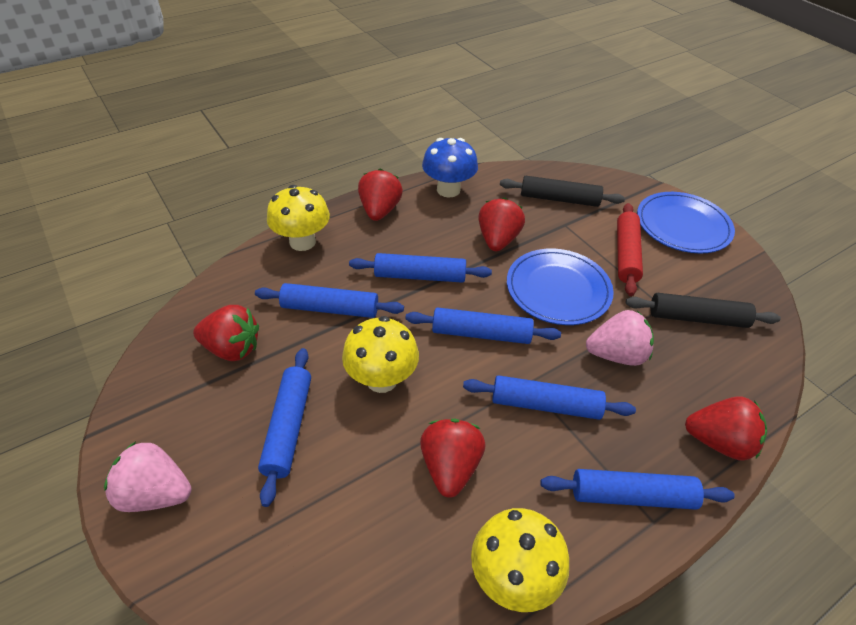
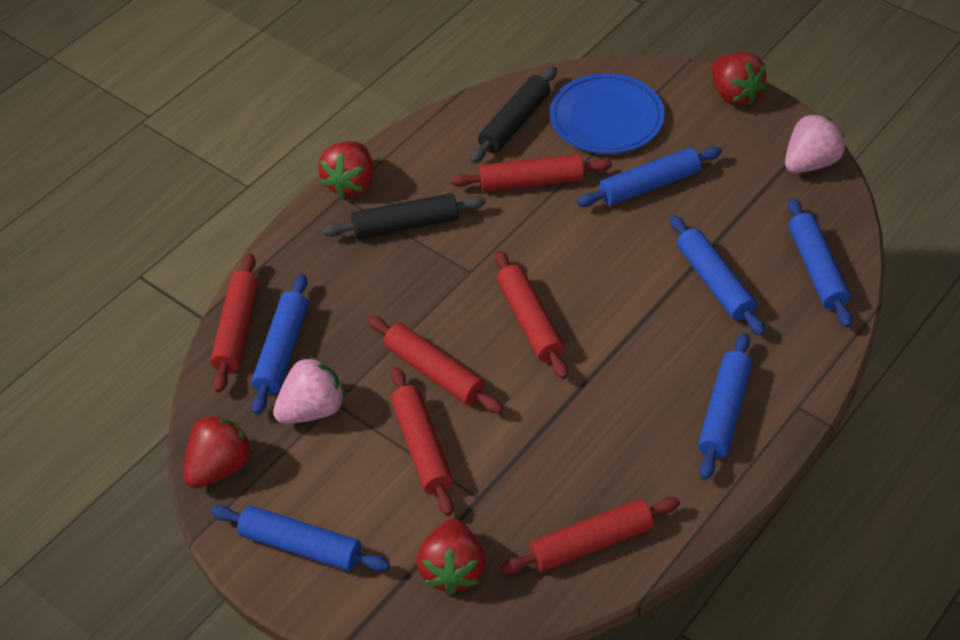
blue mushroom: 1 -> 0
blue plate: 2 -> 1
red rolling pin: 1 -> 6
red strawberry: 5 -> 4
yellow mushroom: 3 -> 0

